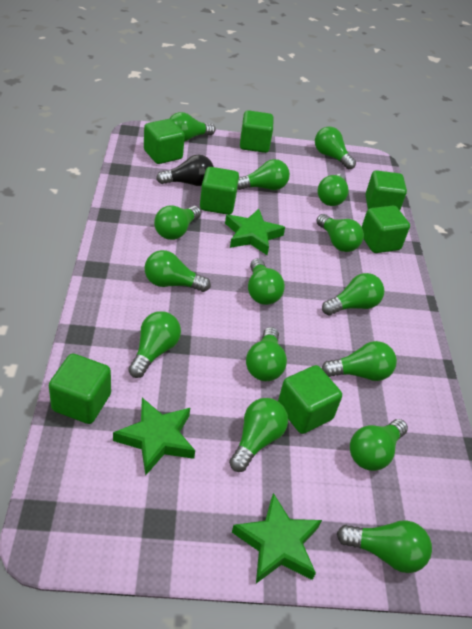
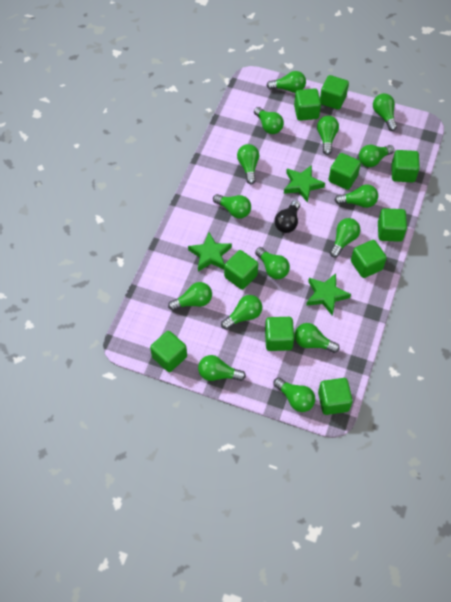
green cube: 7 -> 10

